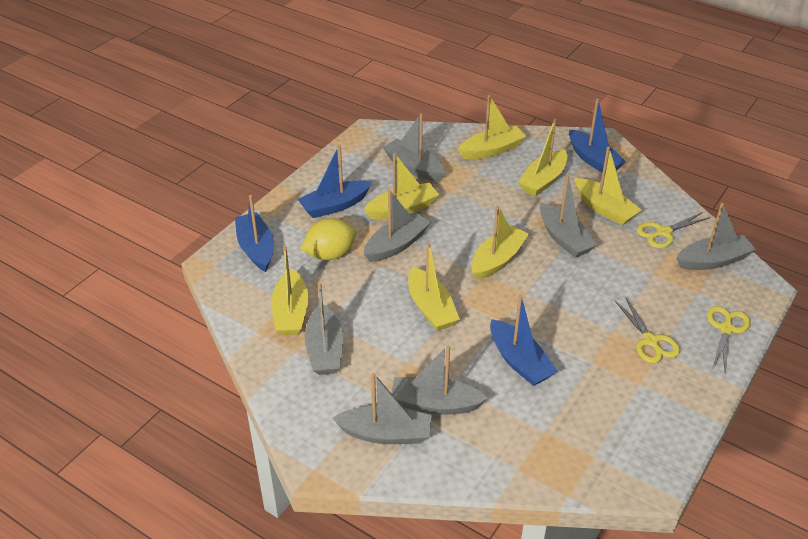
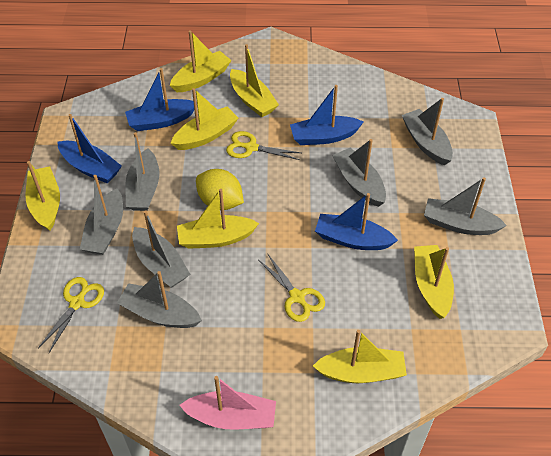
pink boat: 0 -> 1

